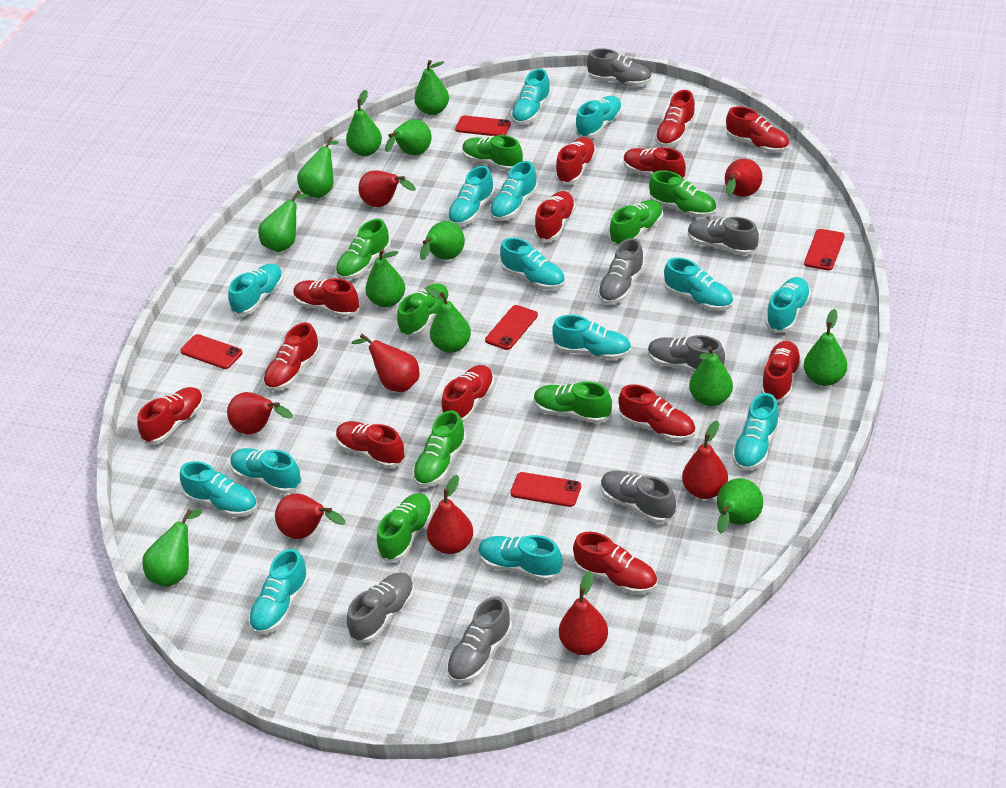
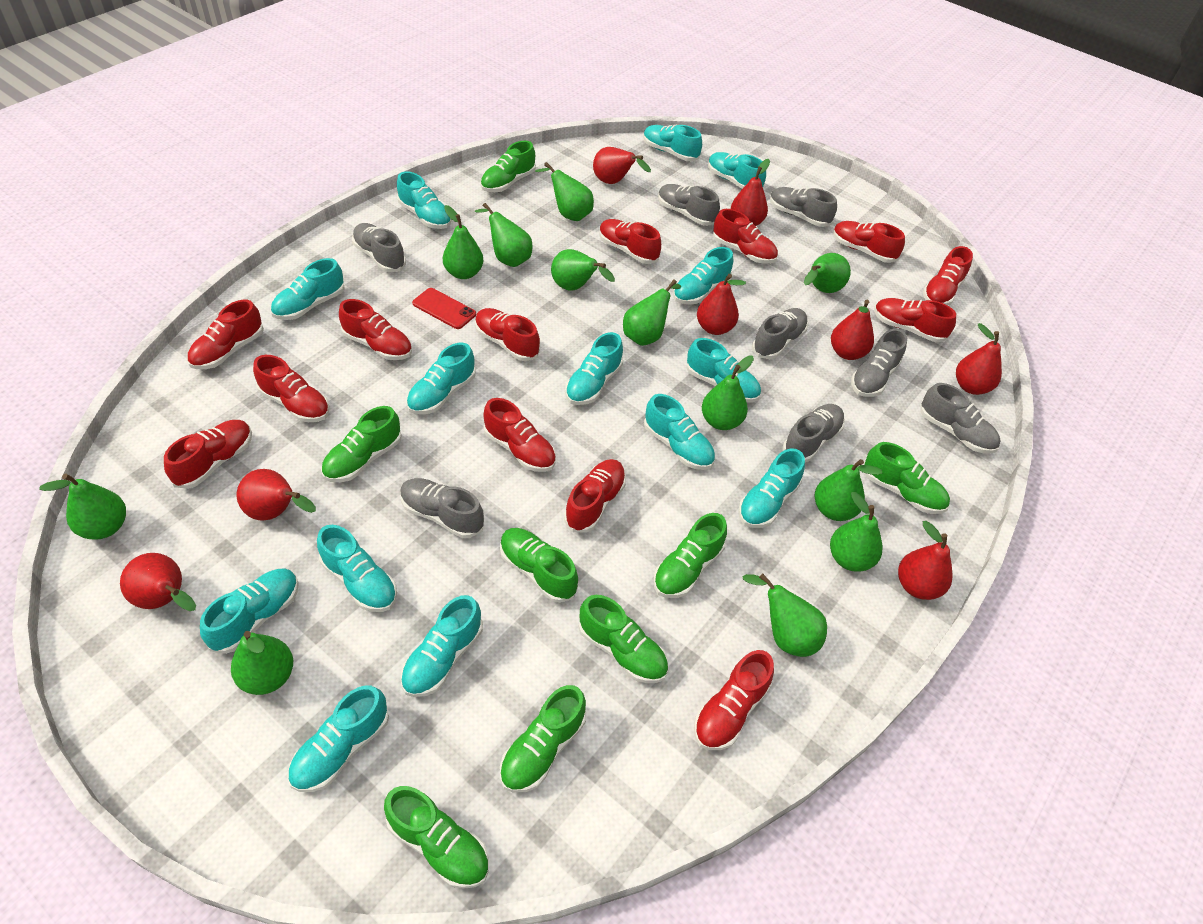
grey shoe: 7 -> 8
red phone: 5 -> 1

